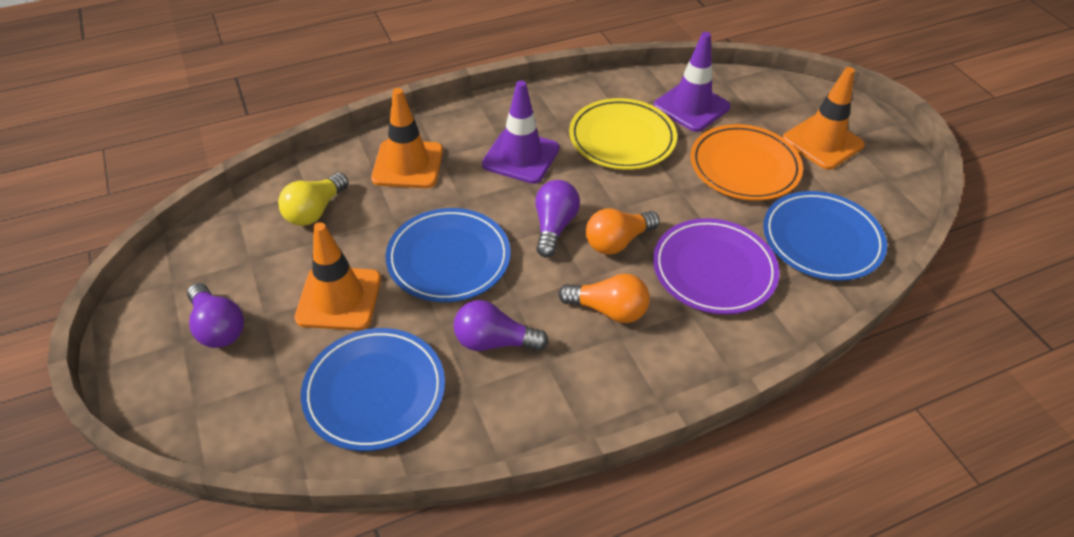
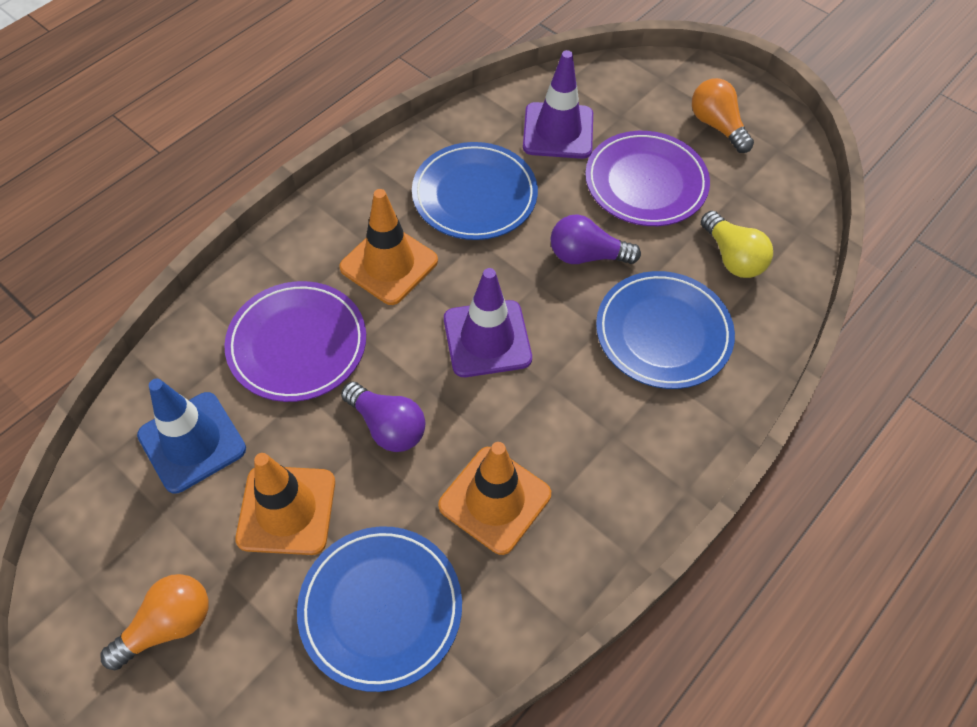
blue traffic cone: 0 -> 1
orange plate: 1 -> 0
purple light bulb: 3 -> 2
purple plate: 1 -> 2
yellow plate: 1 -> 0

